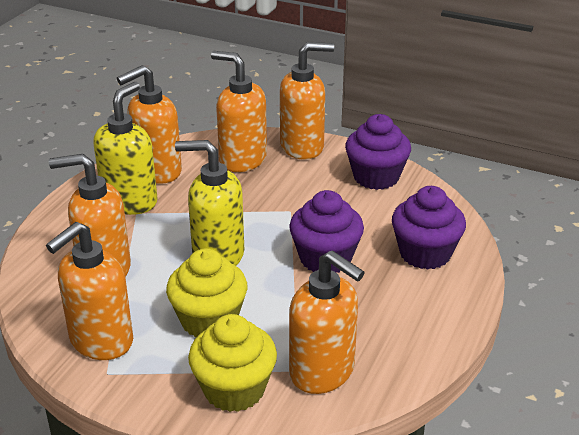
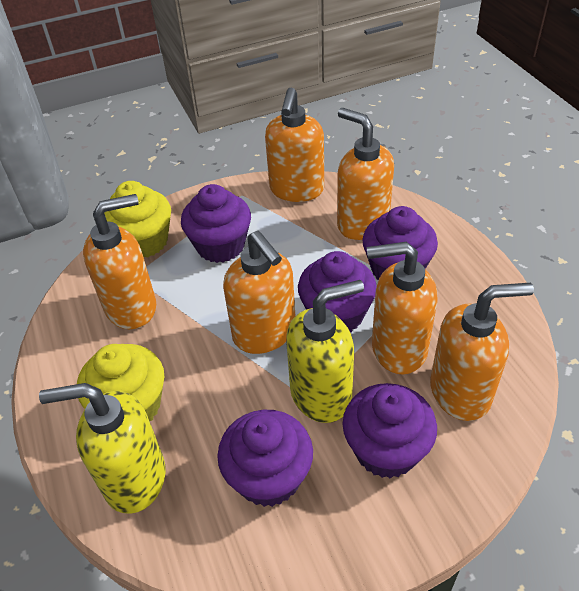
purple cupcake: 3 -> 5

